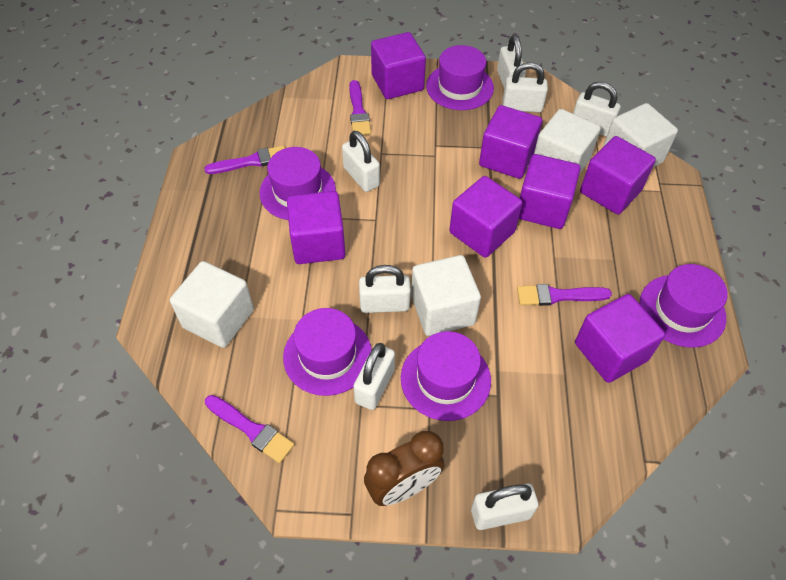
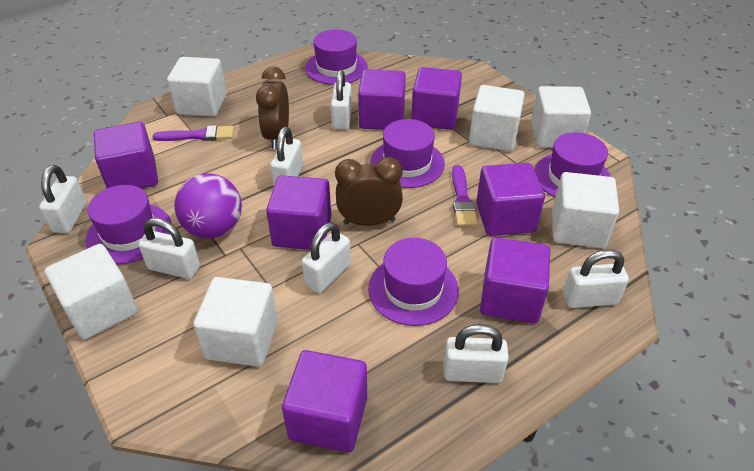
brown clock: 1 -> 2
purple ball: 0 -> 1
purple brush: 4 -> 2
white cube: 4 -> 6

